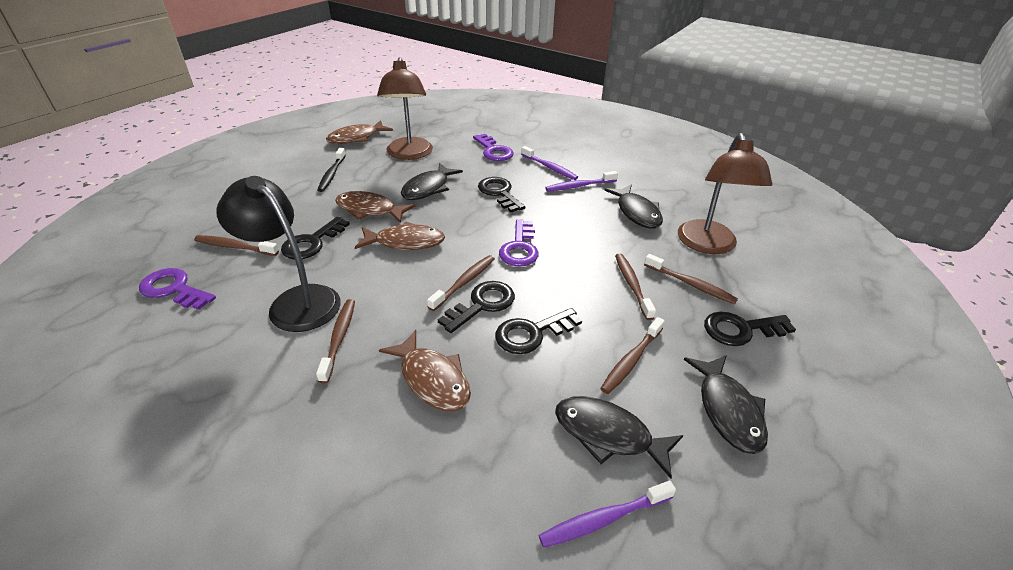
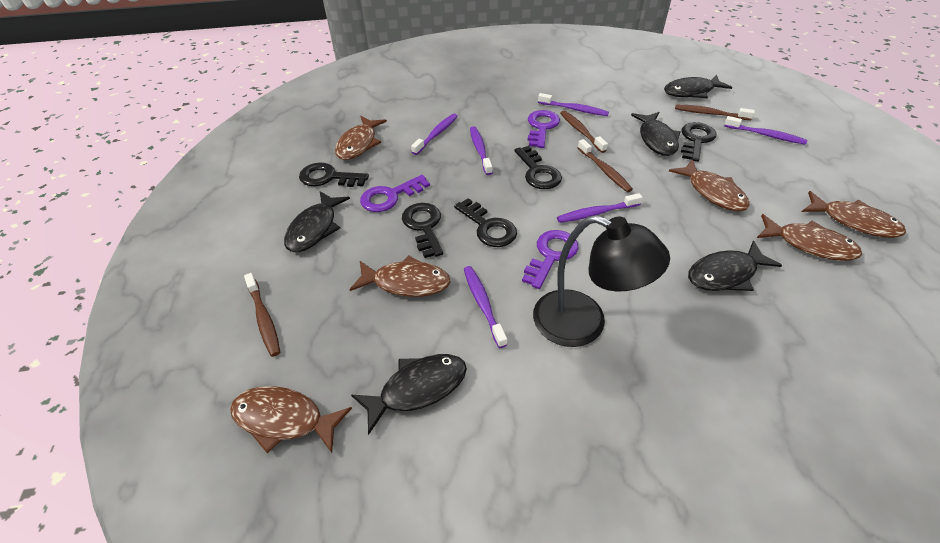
black fish: 4 -> 5
black toothbrush: 1 -> 0
brown fish: 4 -> 6
brown lamp: 2 -> 0
brown toothbrush: 6 -> 4
purple toothbrush: 3 -> 6

